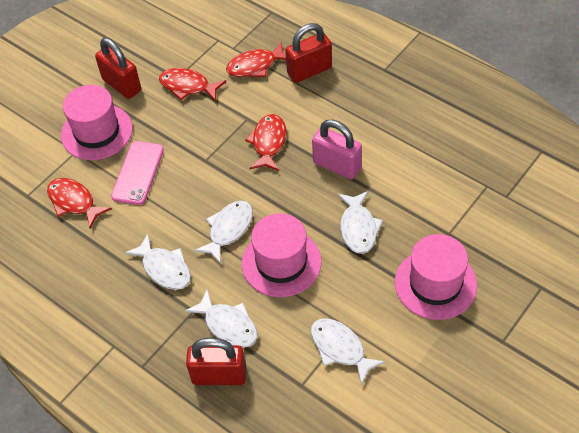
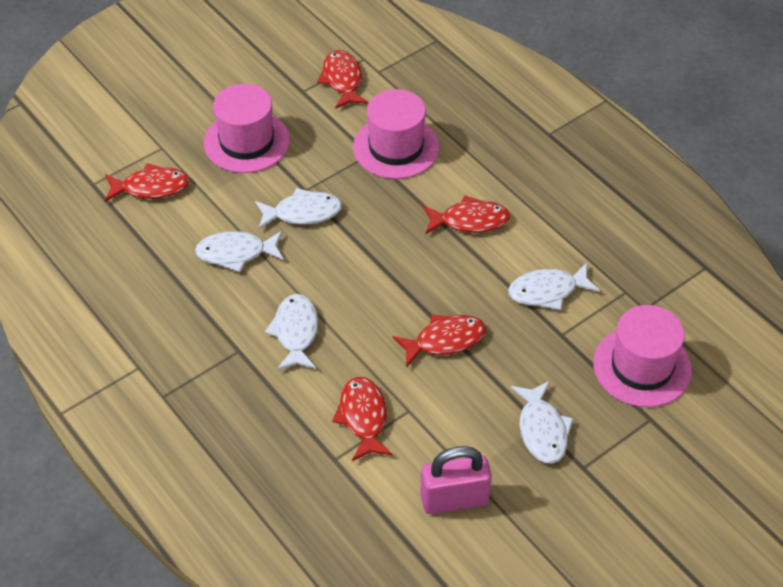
pink phone: 1 -> 0
red fish: 4 -> 5
red padlock: 3 -> 0

